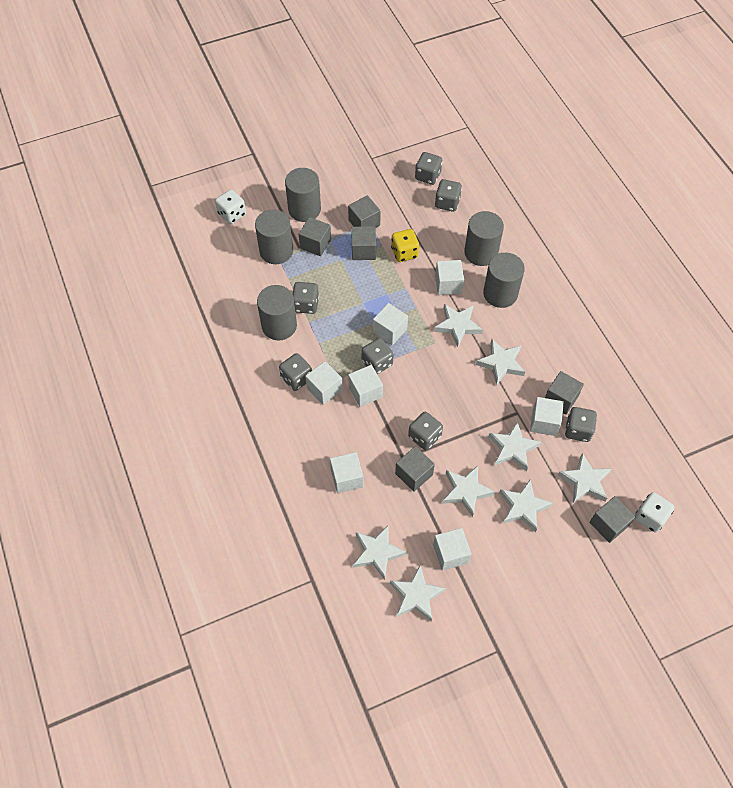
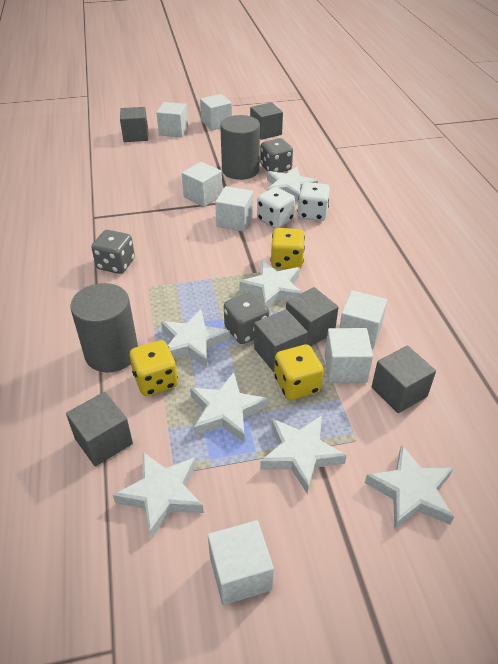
grey cylinder: 5 -> 2
grey dice: 7 -> 3
white star: 8 -> 7
yellow dice: 1 -> 3

